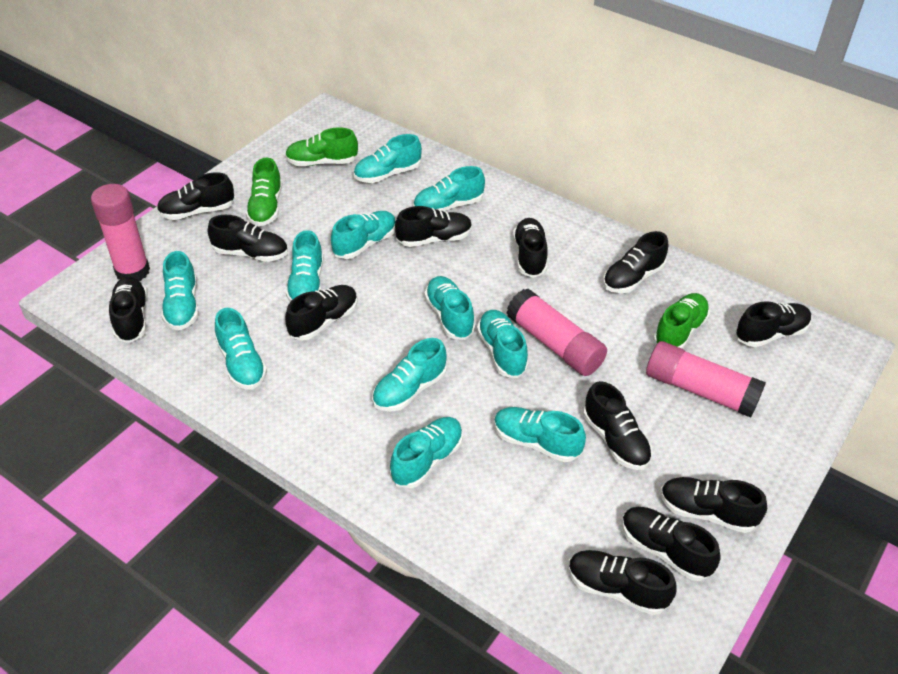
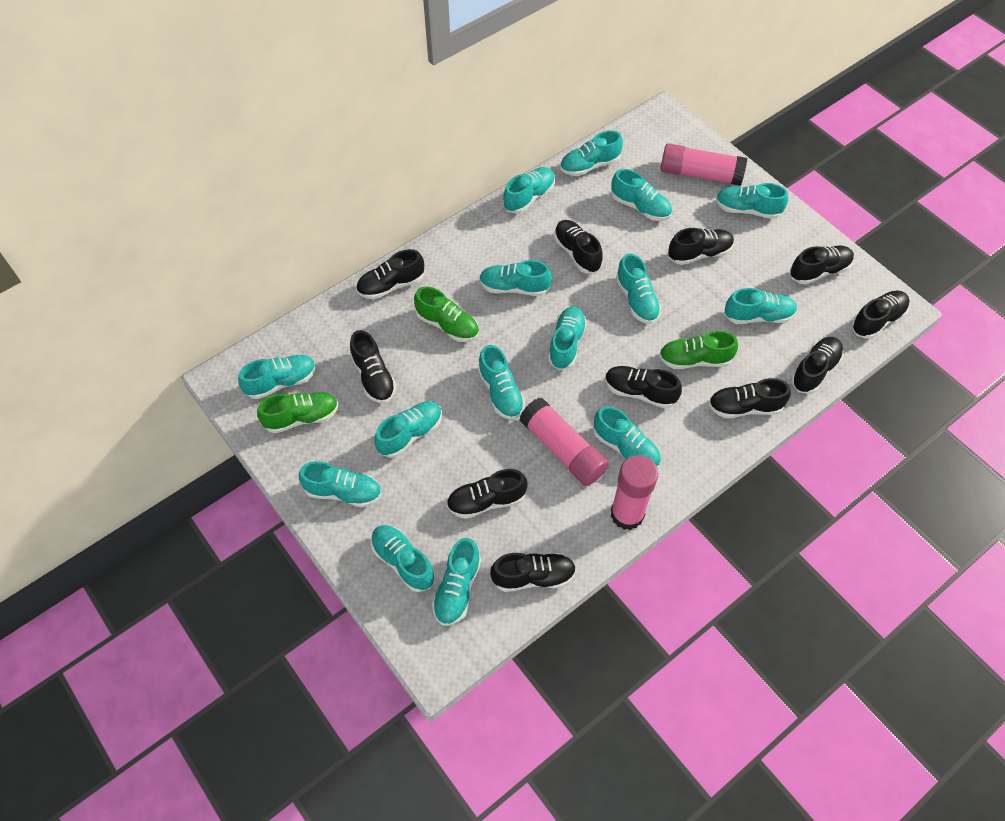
black shoe: 12 -> 11
turquoise shoe: 11 -> 15

